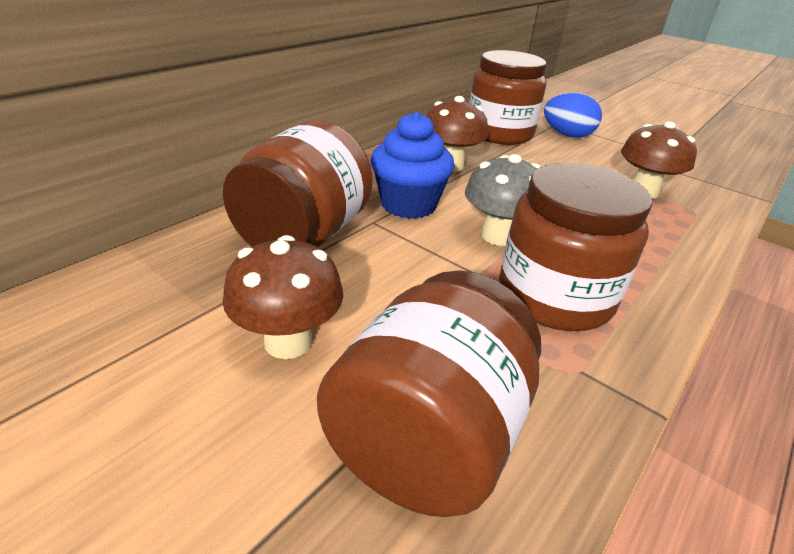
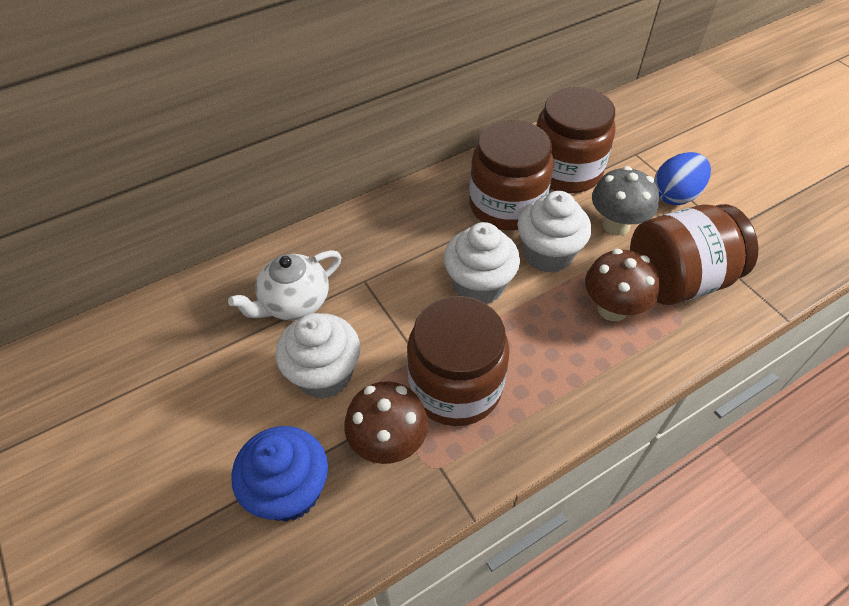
brown mushroom: 3 -> 2
white cupcake: 0 -> 3
white teapot: 0 -> 1

